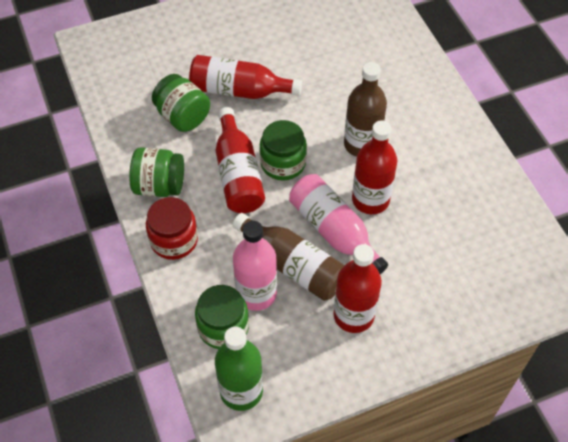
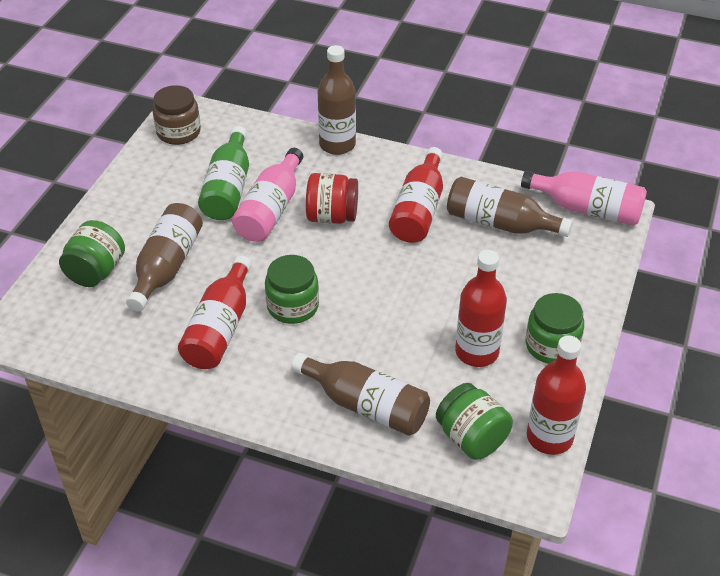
brown bottle: 2 -> 4
brown jar: 0 -> 1

